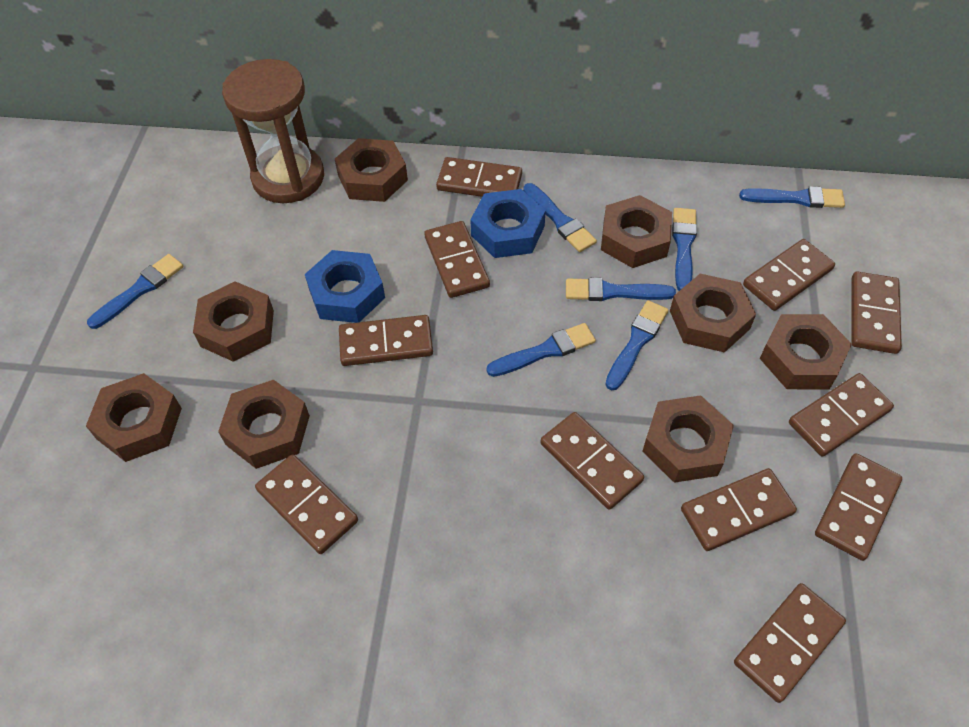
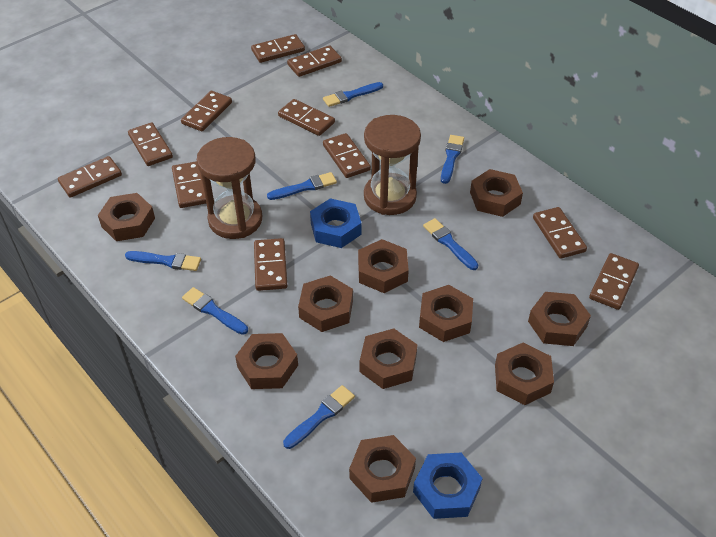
brown hourglass: 1 -> 2
brown nut: 8 -> 10

